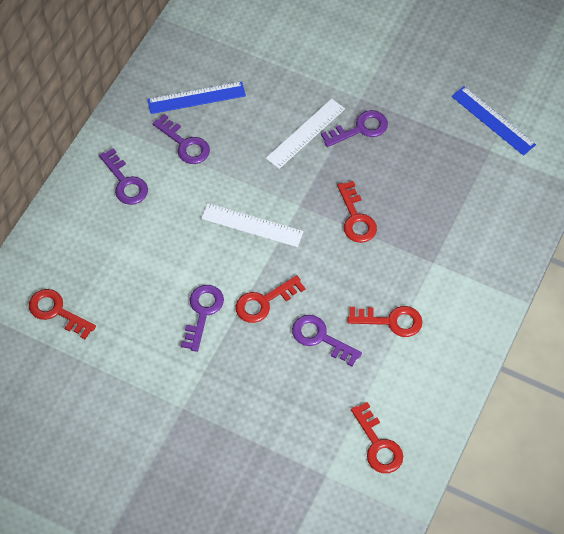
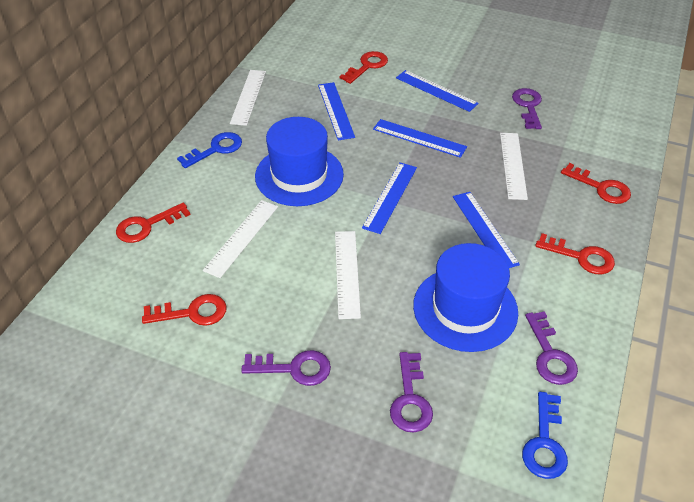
blue hat: 0 -> 2
blue key: 0 -> 2
blue ruler: 2 -> 5
purple key: 5 -> 4
white ruler: 2 -> 4

